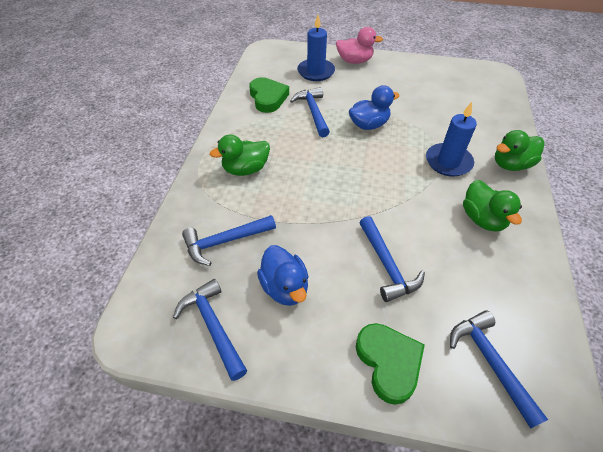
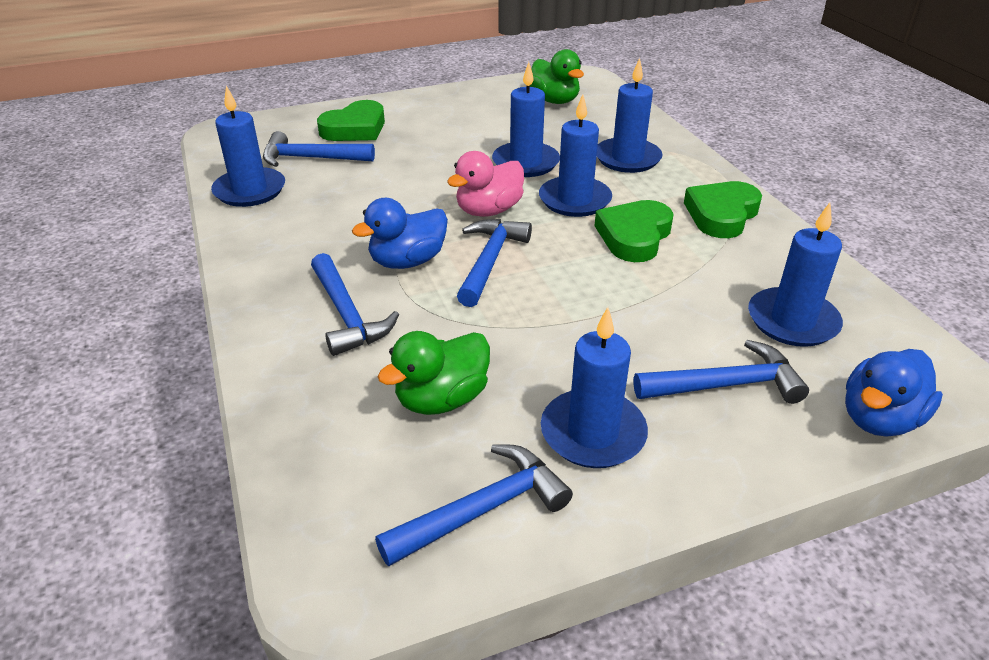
blue candle: 2 -> 6
green duck: 3 -> 2
green heart: 2 -> 3

